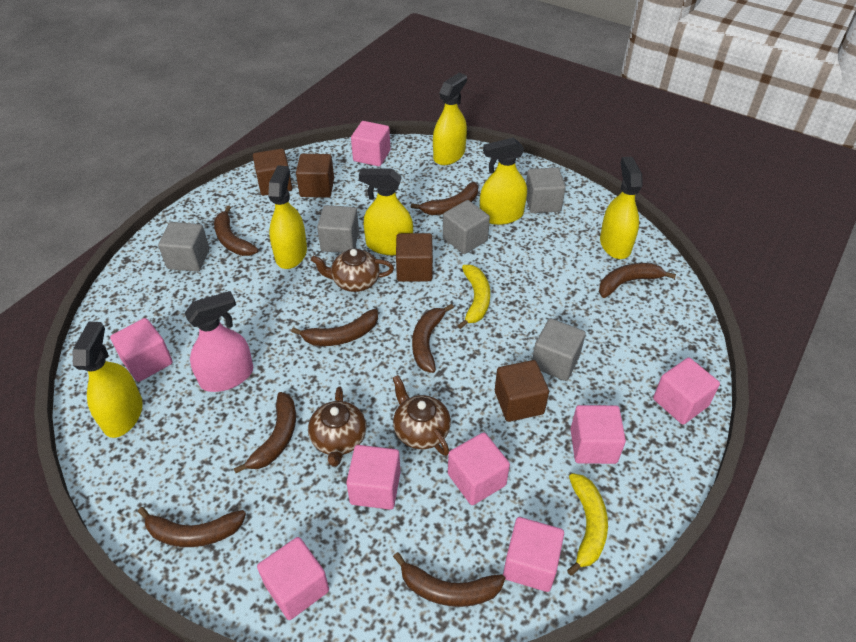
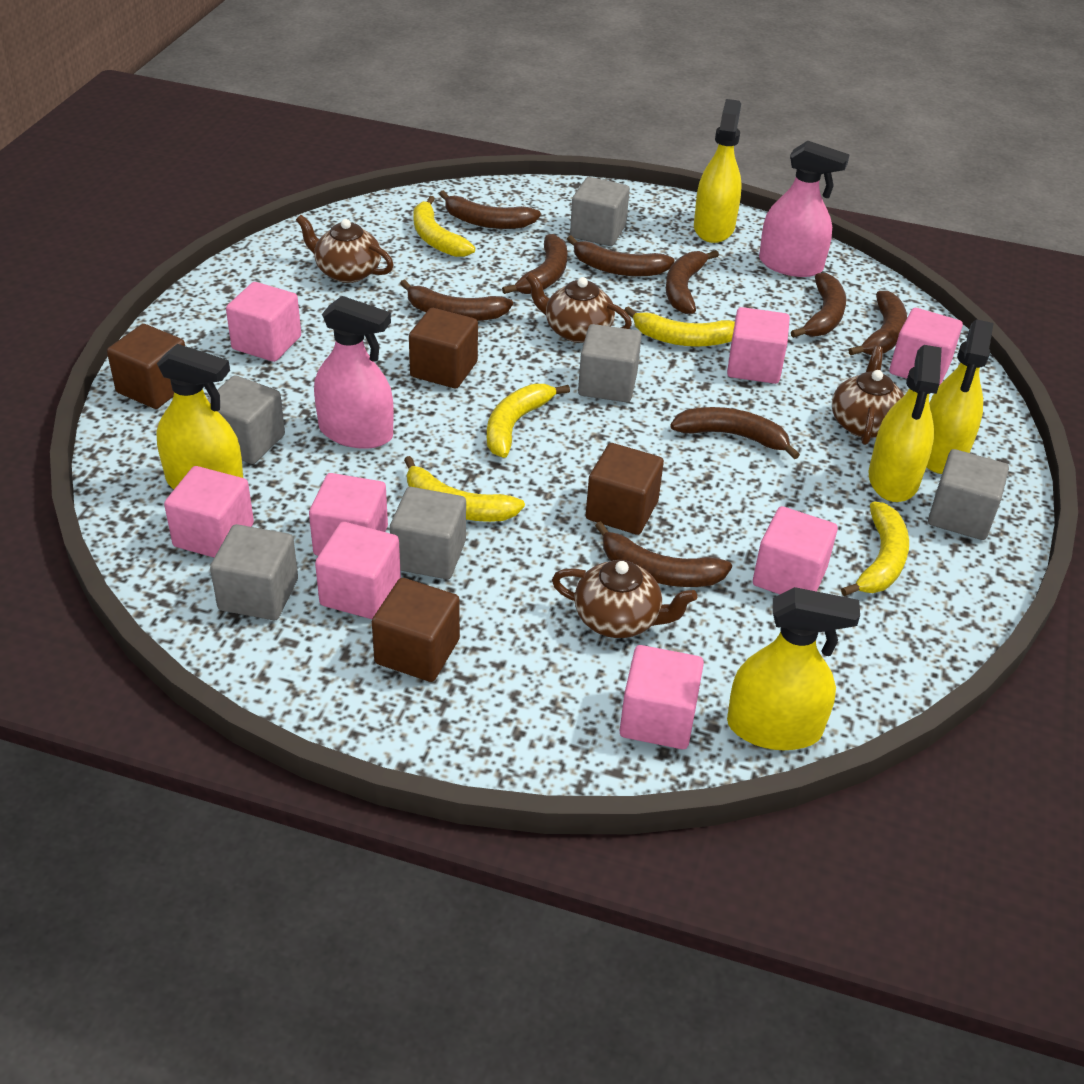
brown banana: 8 -> 9
brown teapot: 3 -> 4
grey cube: 5 -> 6
pink spray bottle: 1 -> 2
yellow banana: 2 -> 5
yellow spray bottle: 6 -> 5

